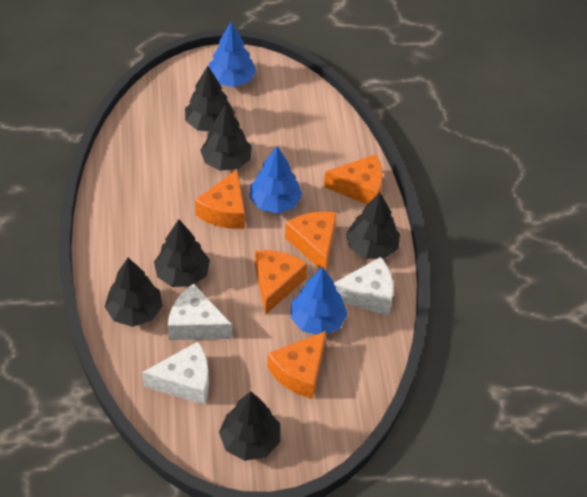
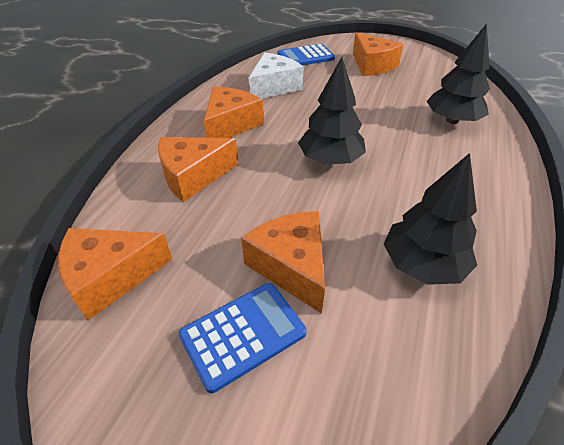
black tree: 6 -> 3
blue calculator: 0 -> 2
blue tree: 3 -> 0
white cheese: 3 -> 1

